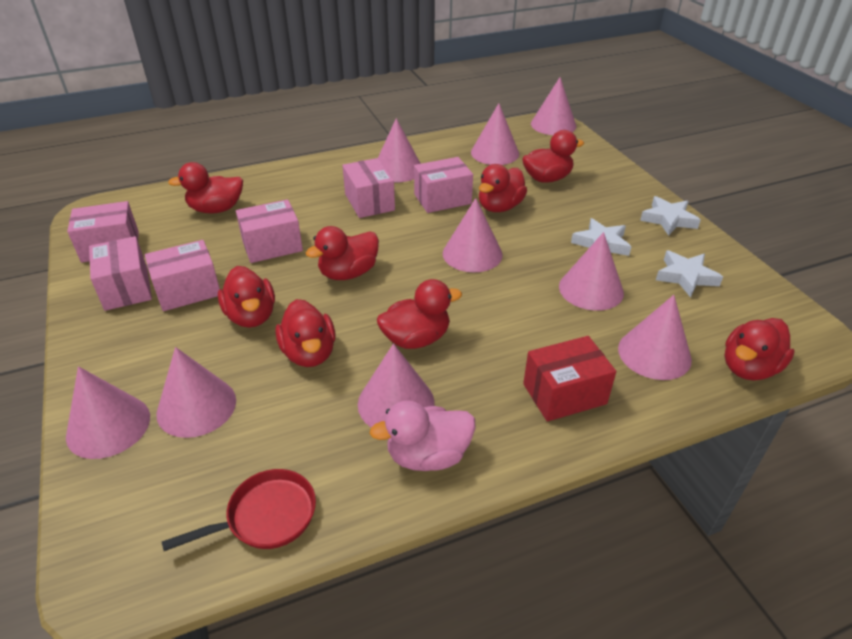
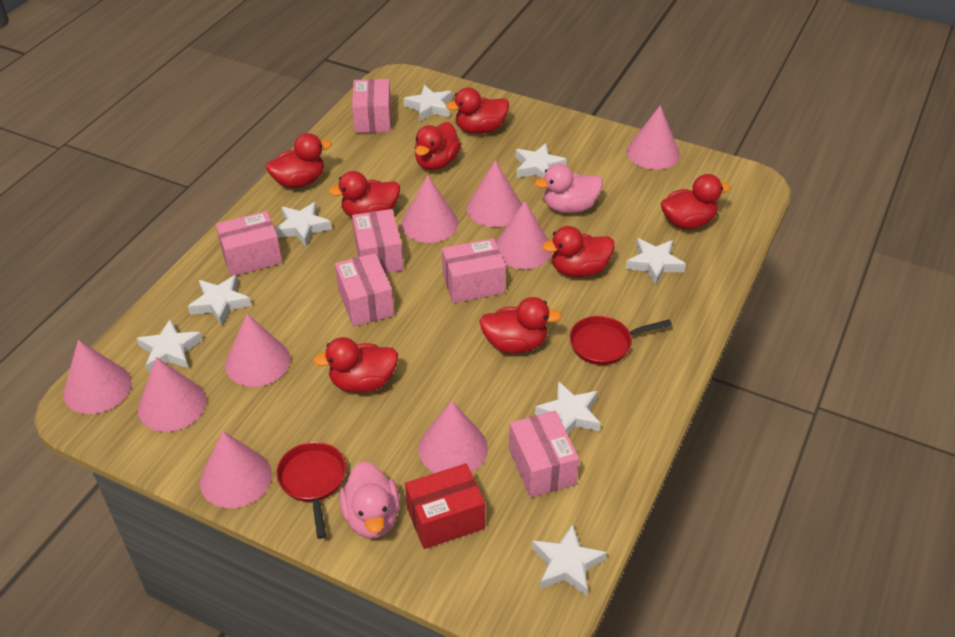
pink duck: 1 -> 2
red pan: 1 -> 2
white star: 3 -> 8

